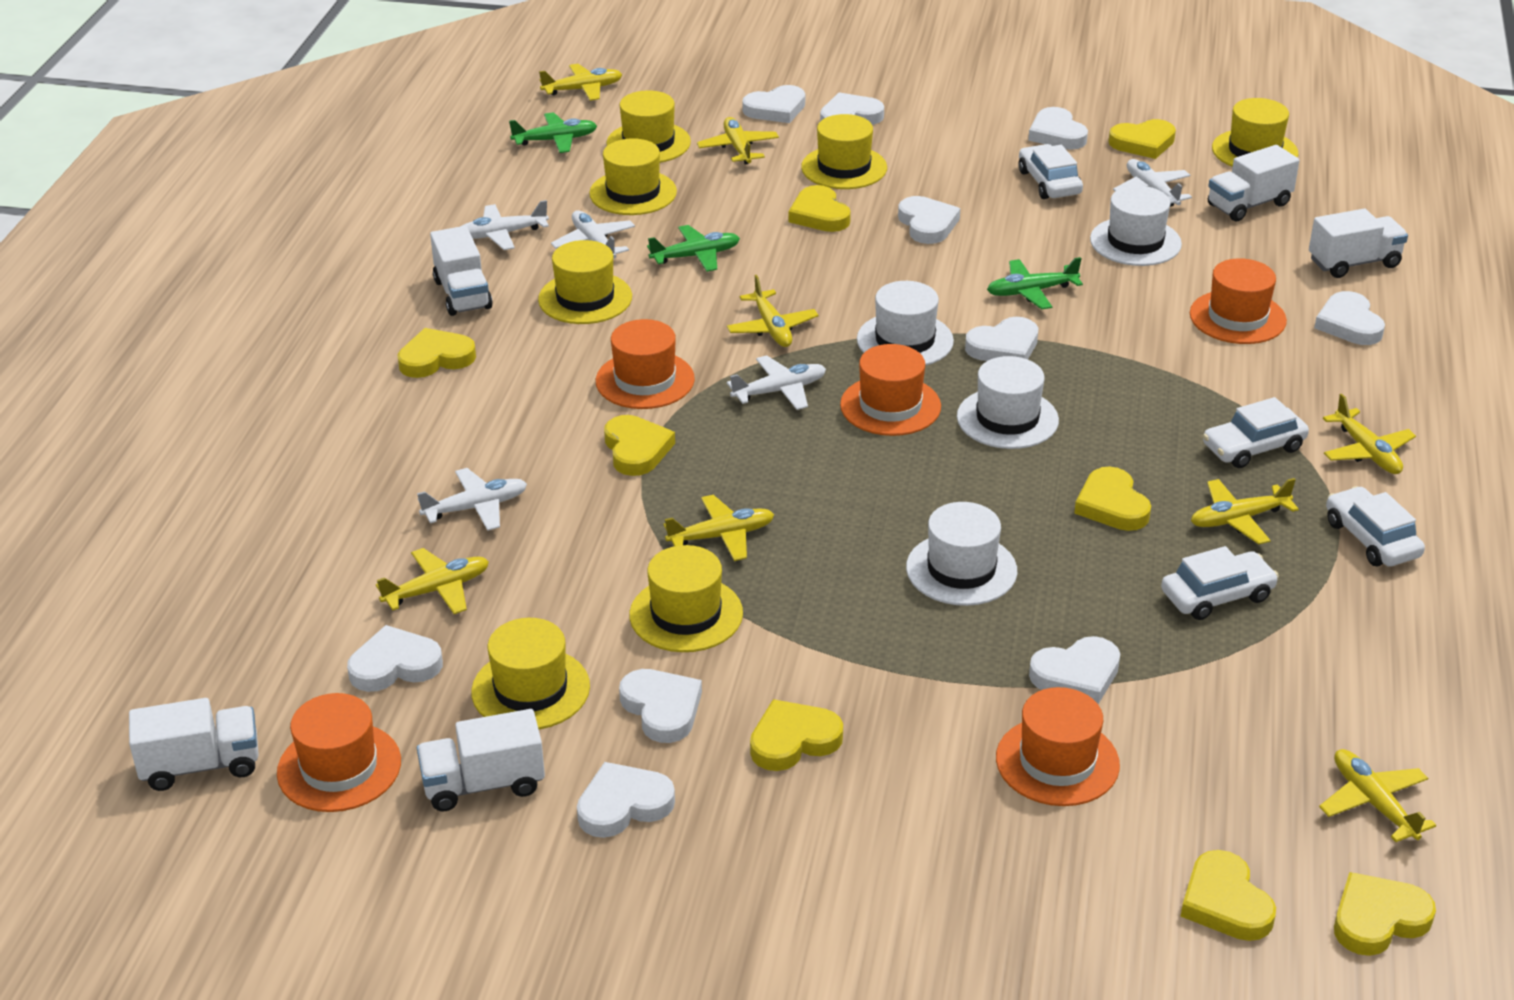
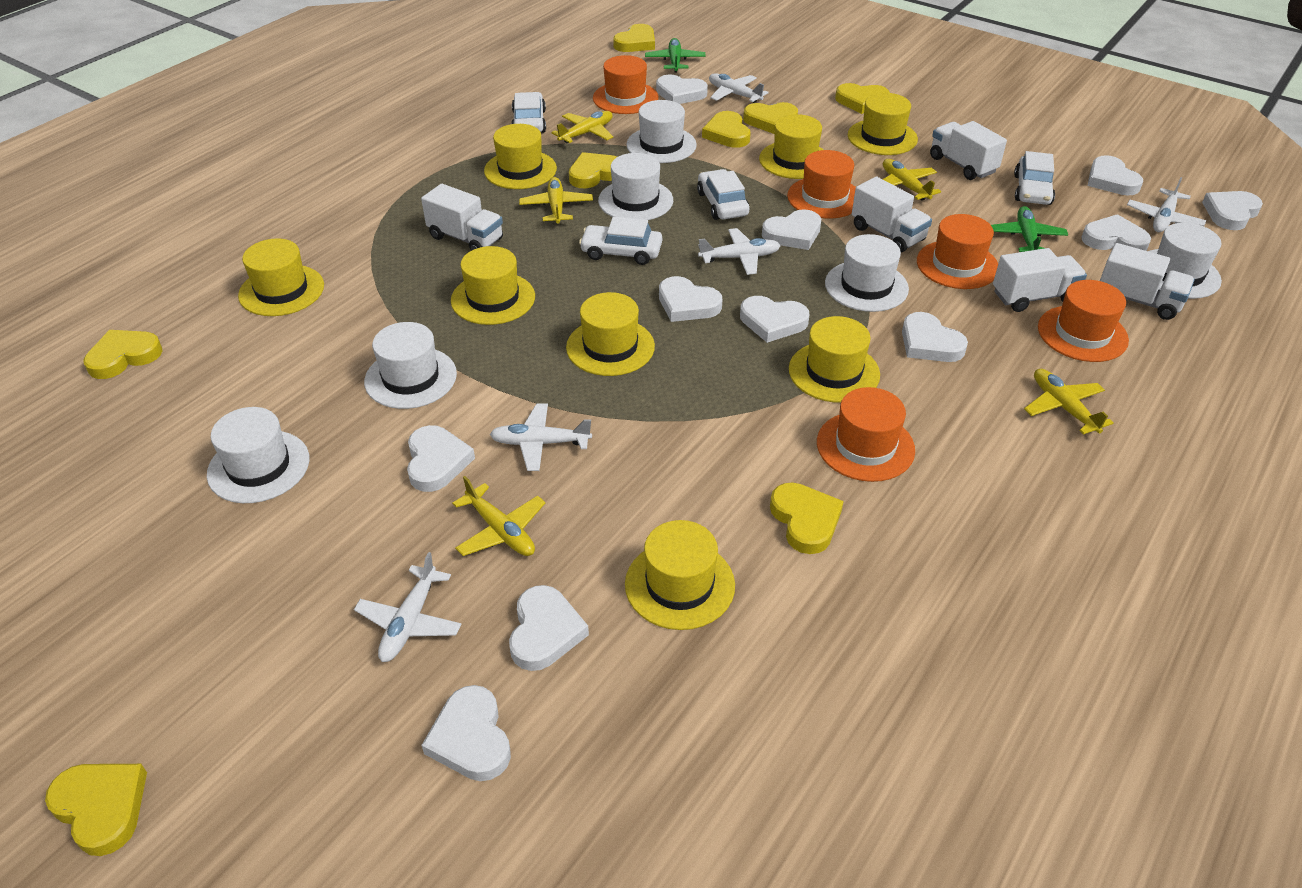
green plane: 3 -> 2
white hat: 4 -> 6
white heart: 10 -> 11
yellow hat: 7 -> 8
yellow plane: 8 -> 5

